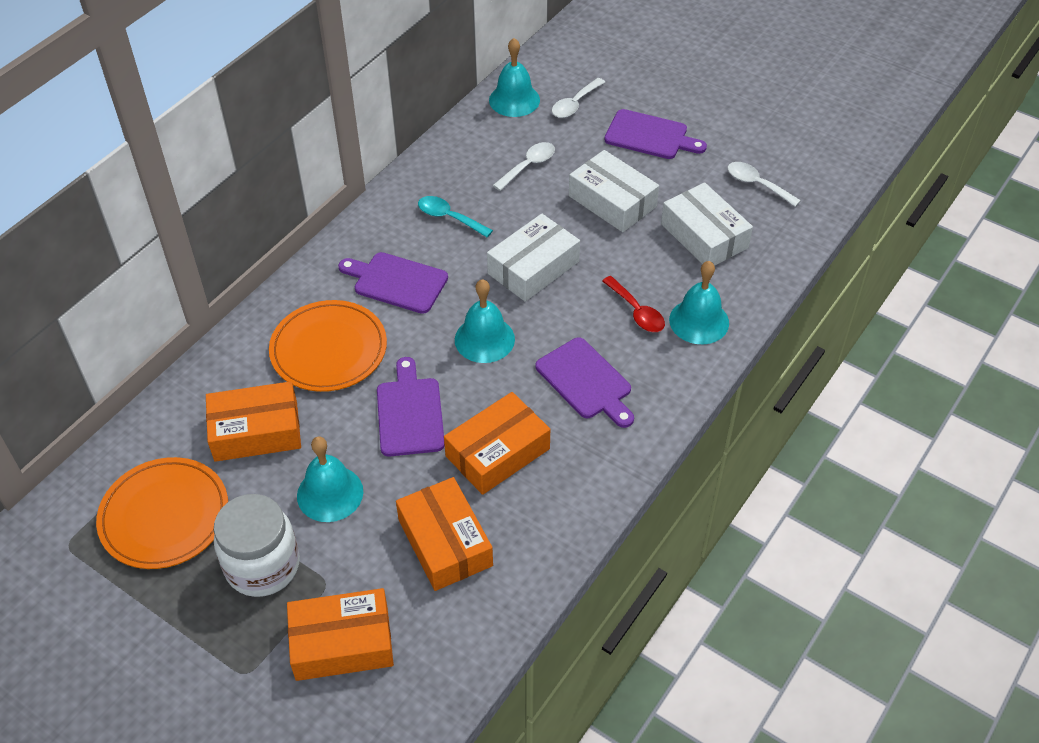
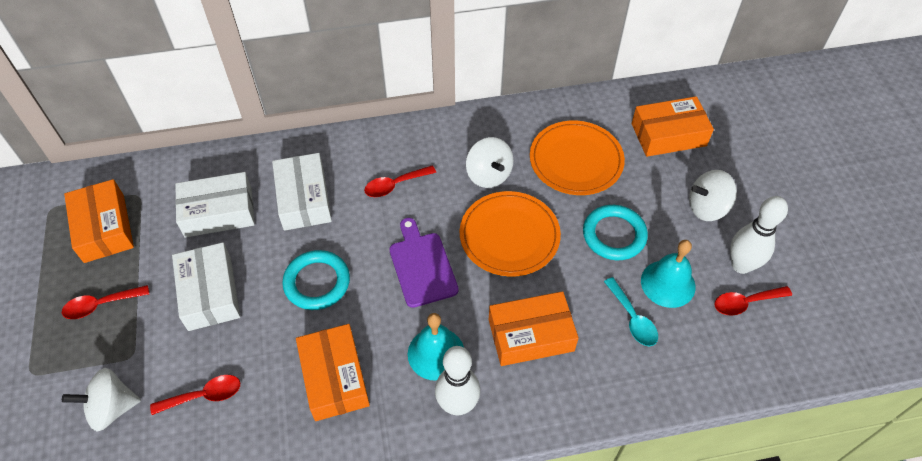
purple cutting board: 4 -> 1
red spoon: 1 -> 4
turquoise bell: 4 -> 2
turquoise ring: 0 -> 2
white bowling pin: 0 -> 2
white jar: 1 -> 0
white spinning top: 0 -> 3
white spoon: 3 -> 0

